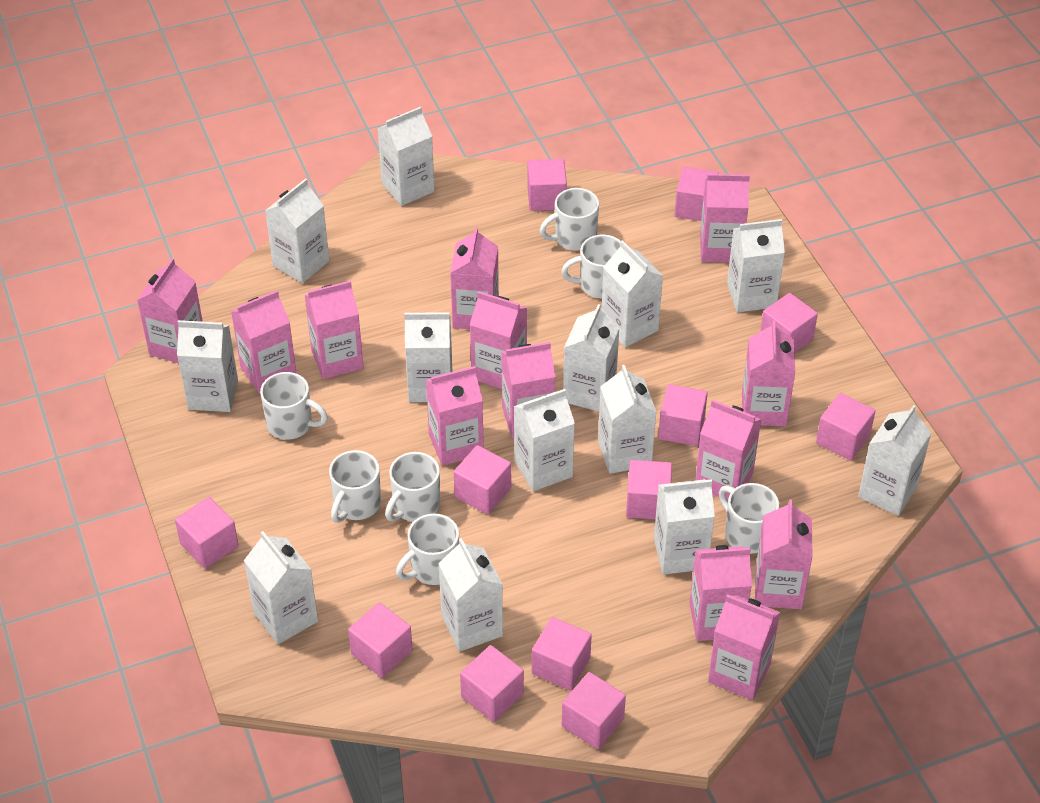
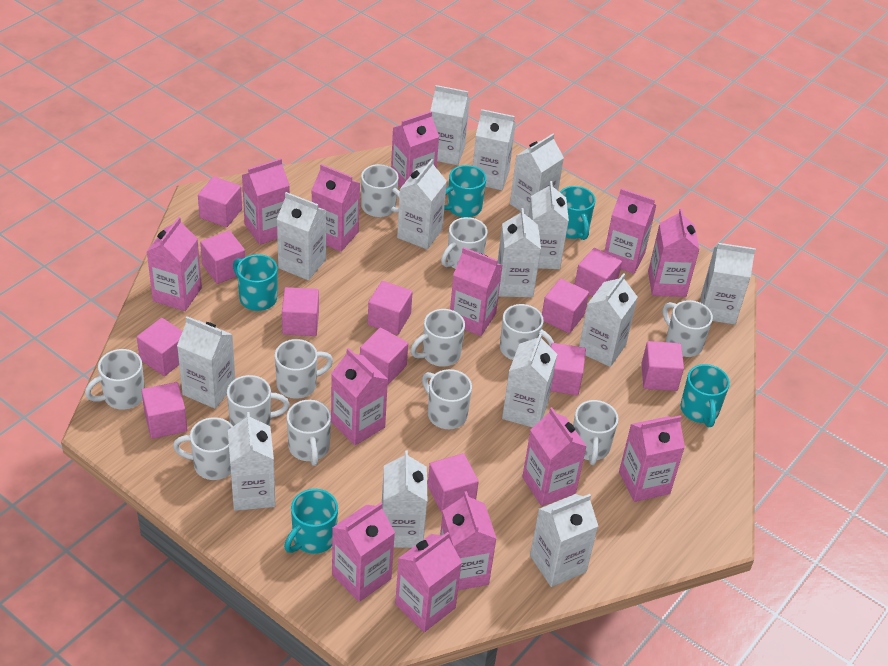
turquoise mug: 0 -> 5
white carton: 13 -> 14
white mug: 7 -> 12

